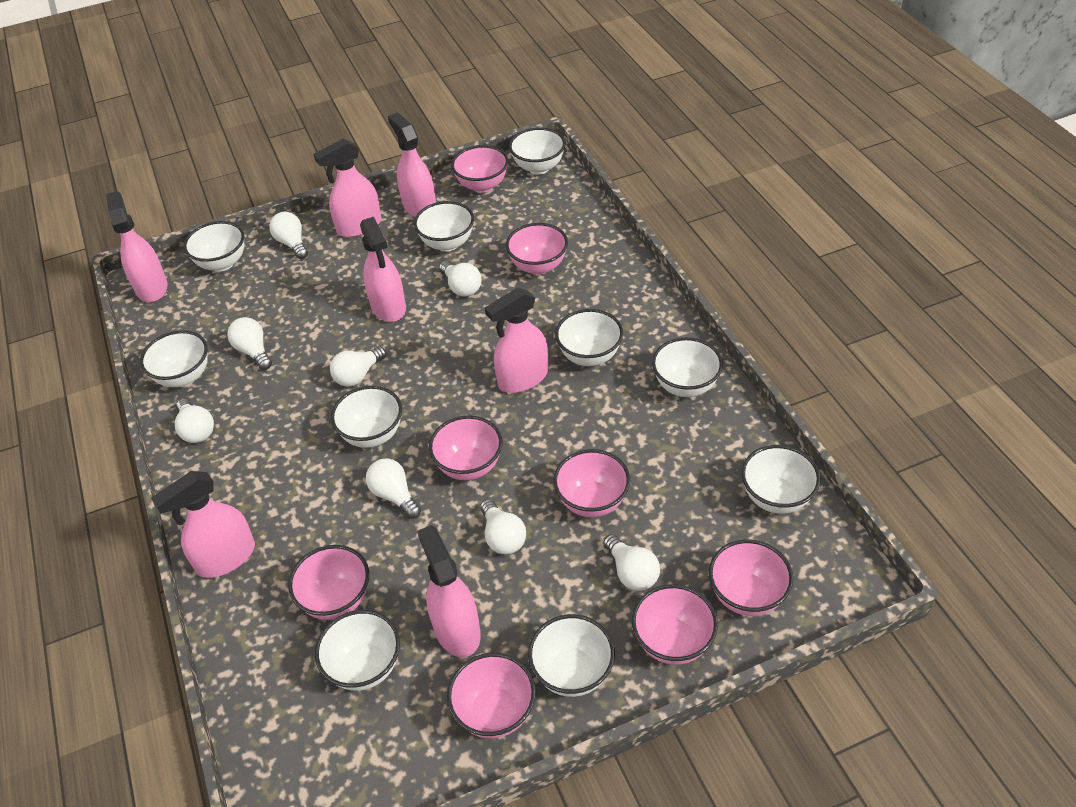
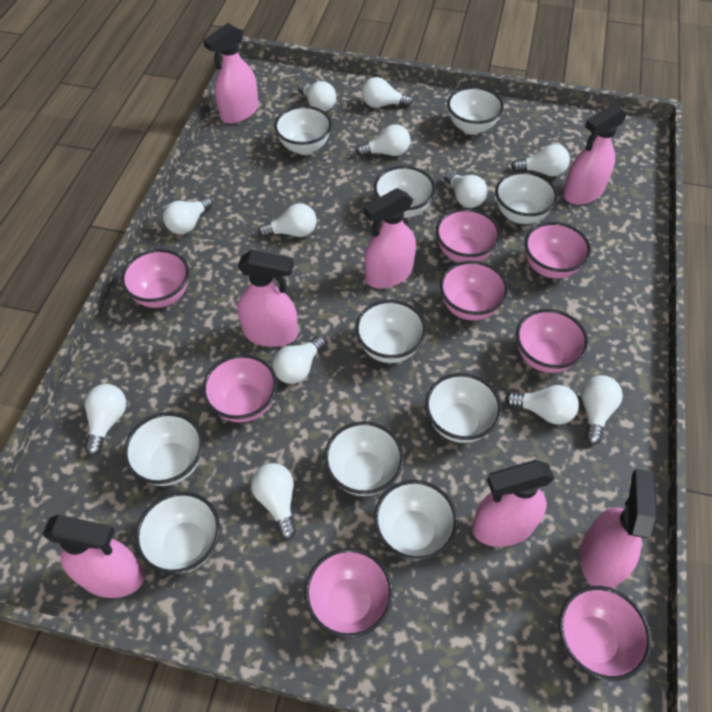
white light bulb: 8 -> 12

